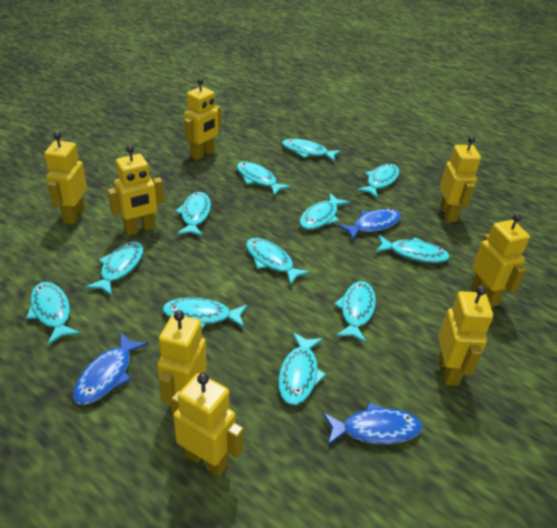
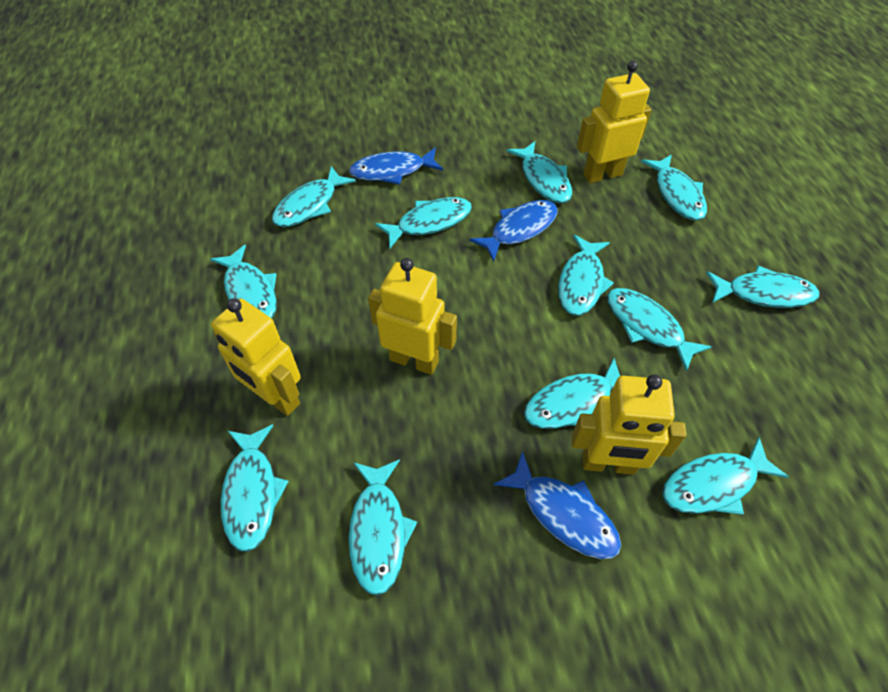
yellow robot: 8 -> 4

